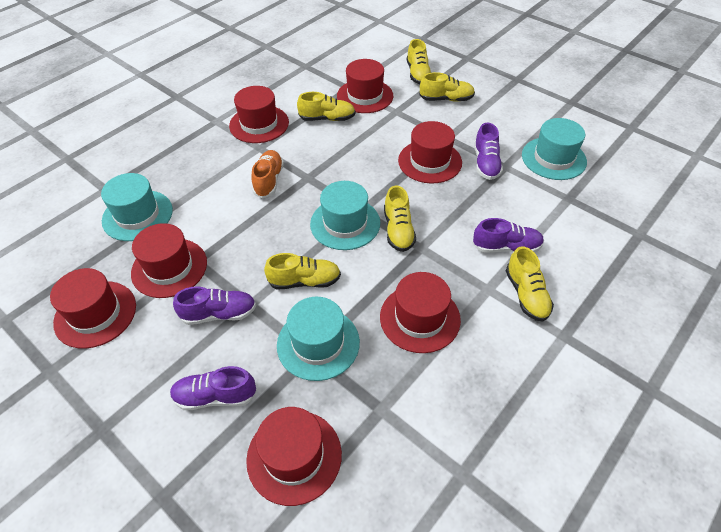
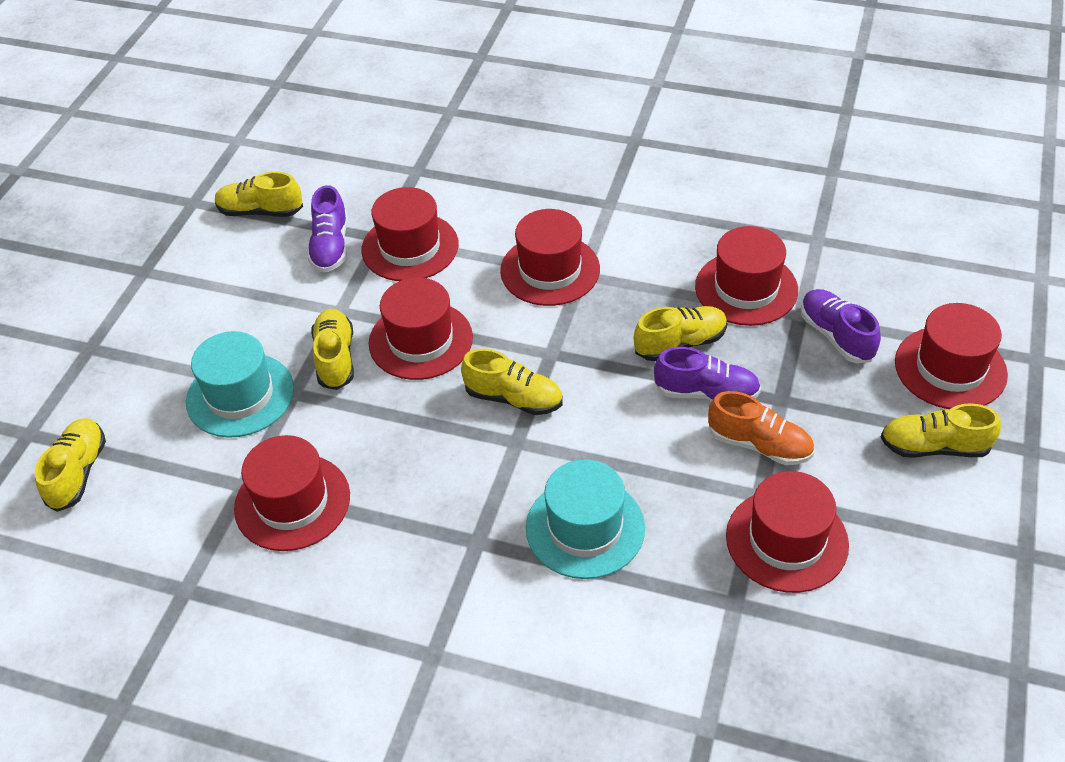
purple shoe: 4 -> 3
turquoise hat: 4 -> 2

